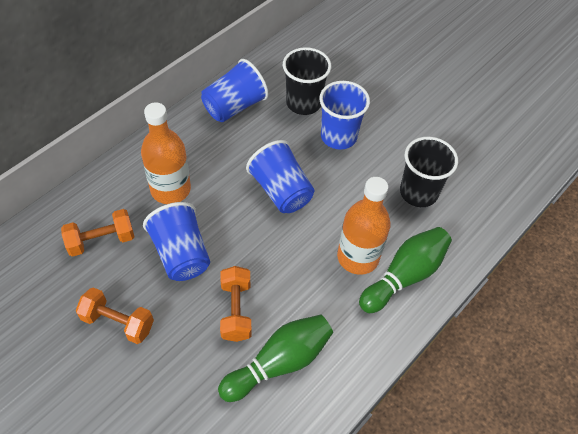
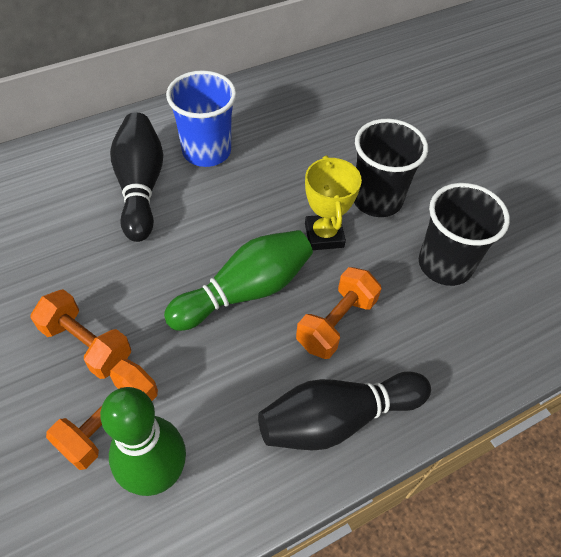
black bowling pin: 0 -> 2
blue cup: 4 -> 1
orange bottle: 2 -> 0
yellow trophy: 0 -> 1

